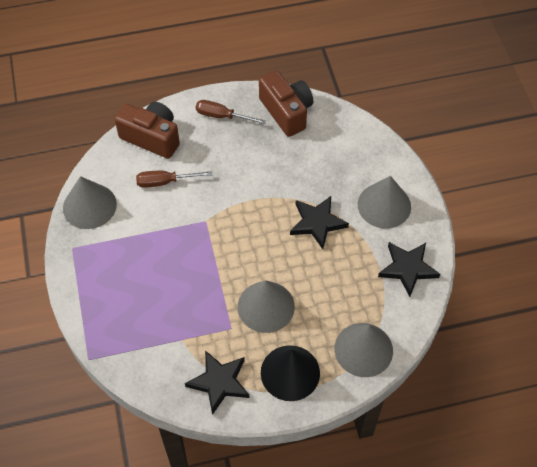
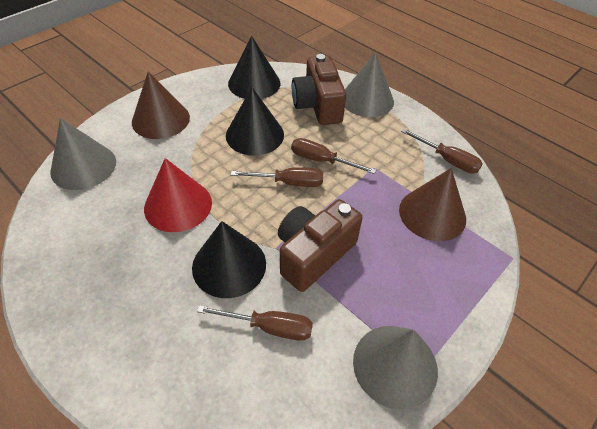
black cone: 1 -> 3
black star: 3 -> 0
brown cone: 0 -> 2
brown screwdriver: 2 -> 4
grey cone: 4 -> 3
red cone: 0 -> 1

